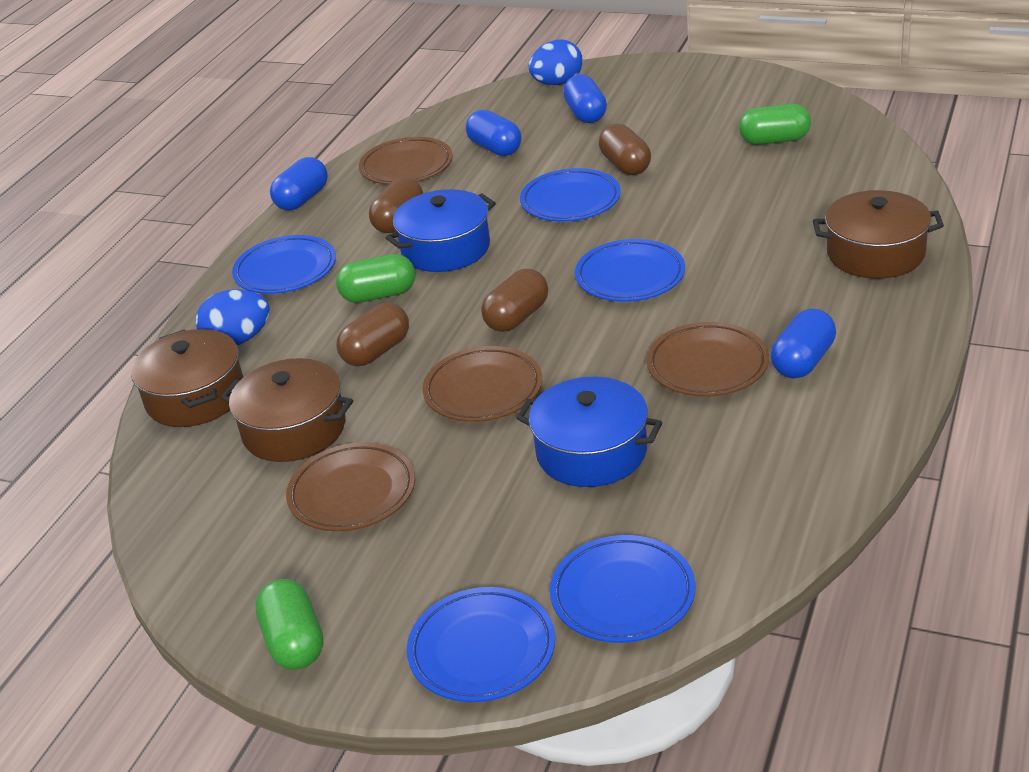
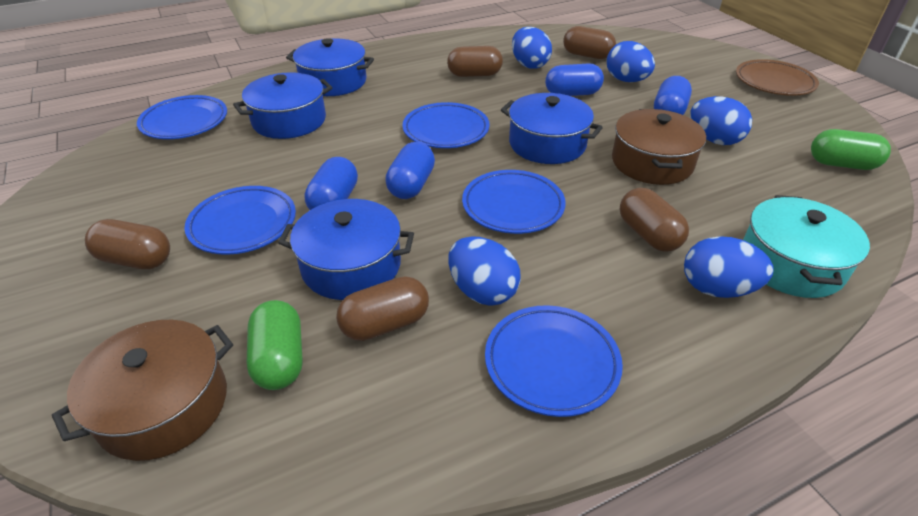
blue egg: 2 -> 5
blue pot: 2 -> 4
brown capsule: 4 -> 5
brown plate: 4 -> 1
brown pot: 3 -> 2
green capsule: 3 -> 2
turquoise pot: 0 -> 1

